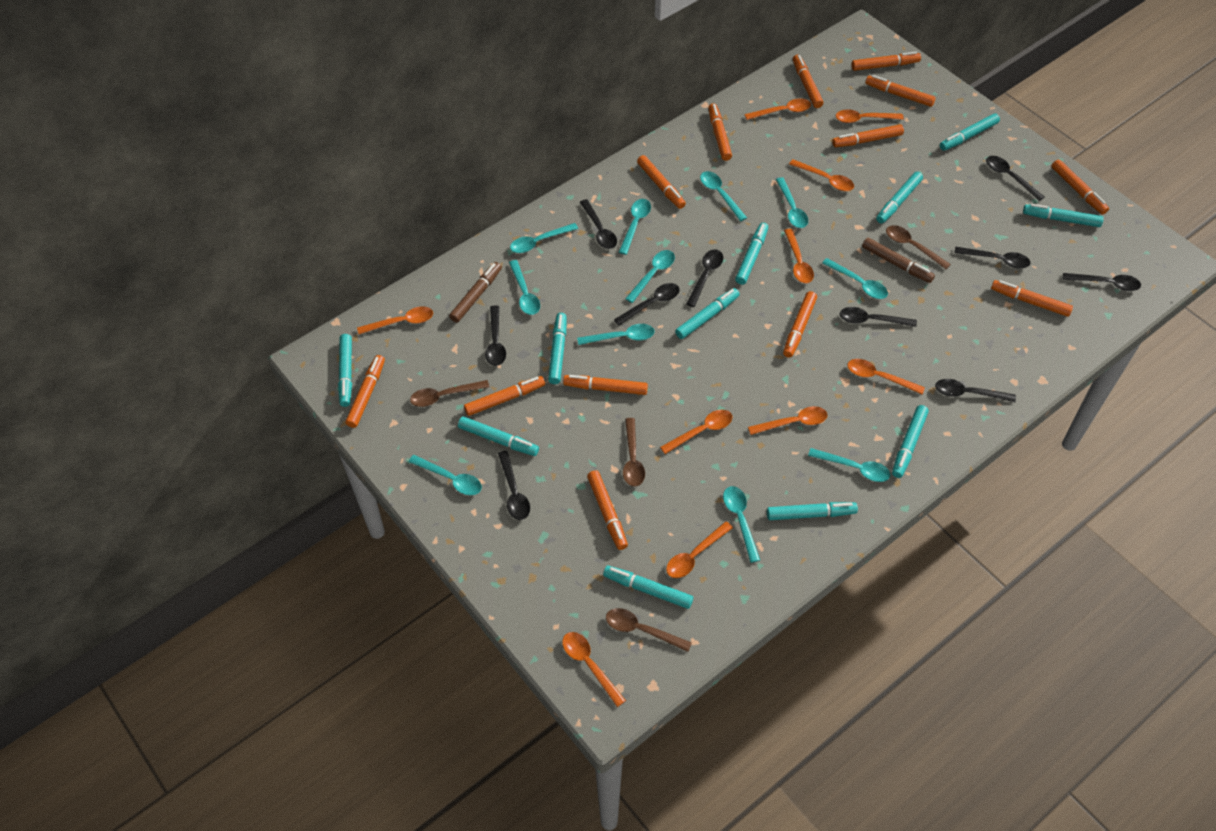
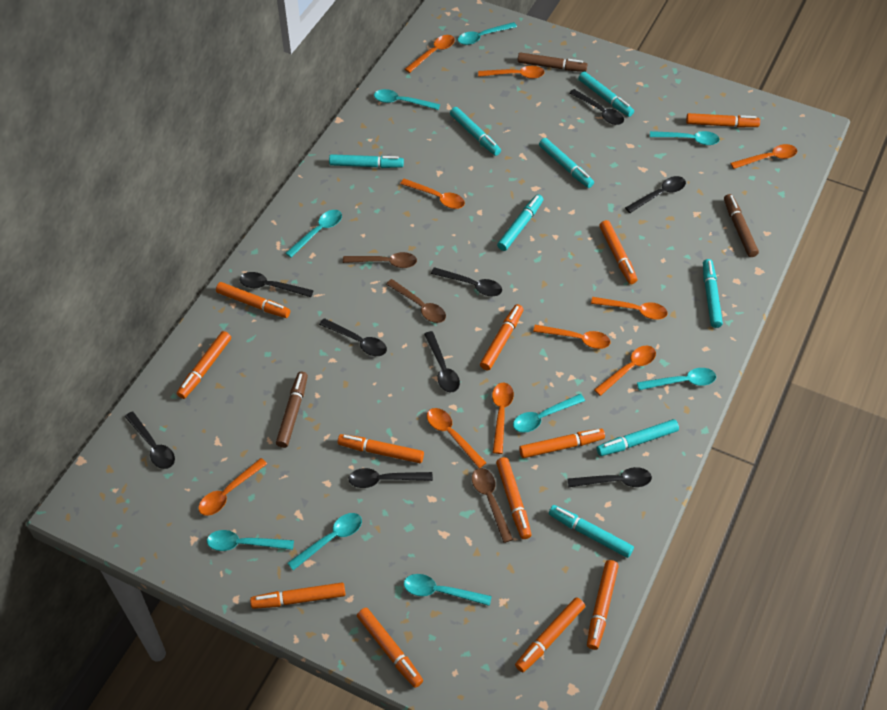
black spoon: 10 -> 9
brown marker: 2 -> 3
brown spoon: 4 -> 3
orange marker: 13 -> 12
turquoise marker: 11 -> 8
turquoise spoon: 11 -> 9

